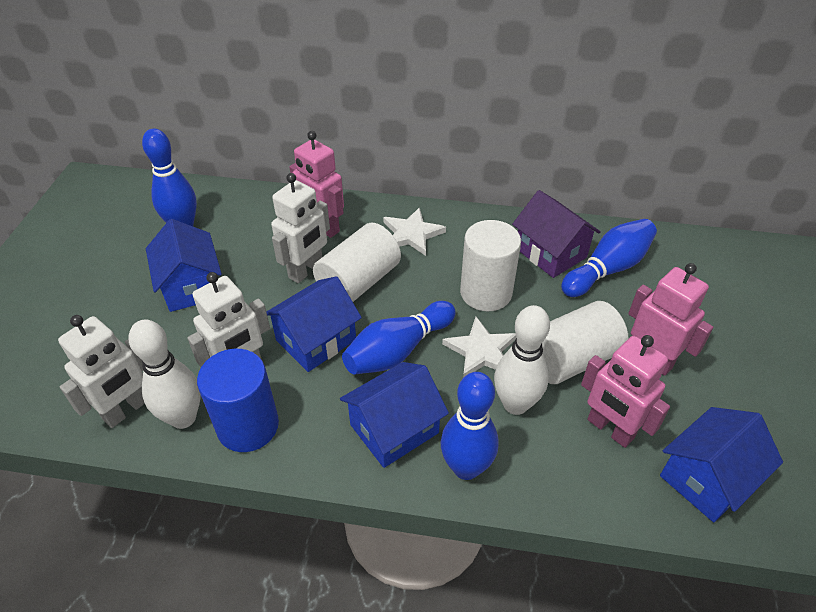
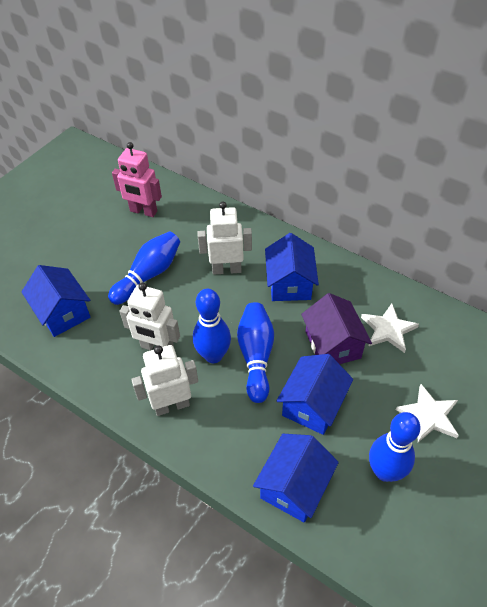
blue cylinder: 1 -> 0
pink robot: 3 -> 1
white bowling pin: 2 -> 0
white cylinder: 3 -> 0

